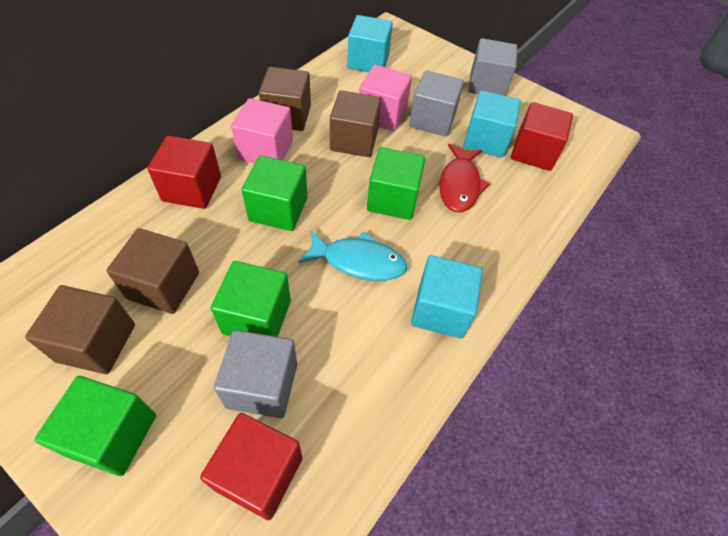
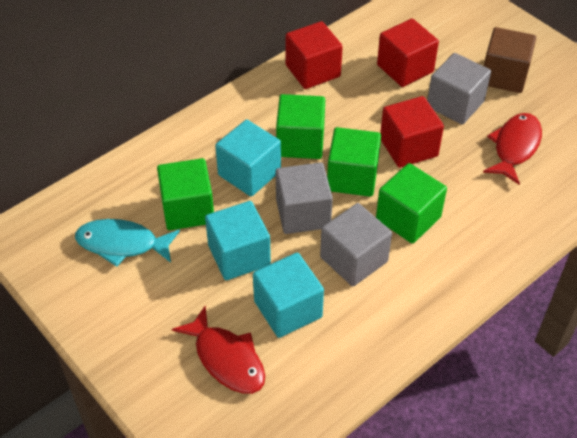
brown cube: 4 -> 1
pink cube: 2 -> 0
red fish: 1 -> 2

